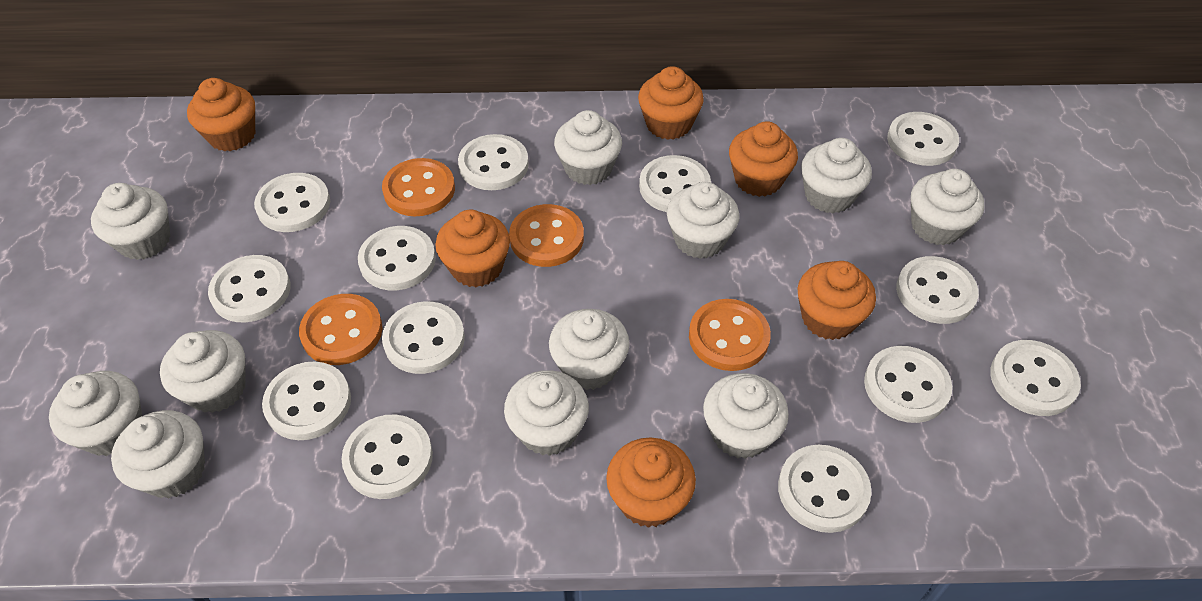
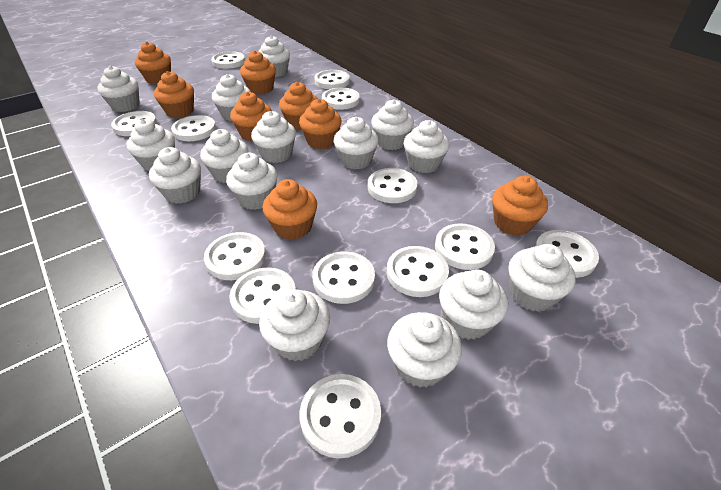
orange button: 4 -> 0
orange cupcake: 6 -> 8
white cupcake: 11 -> 15

